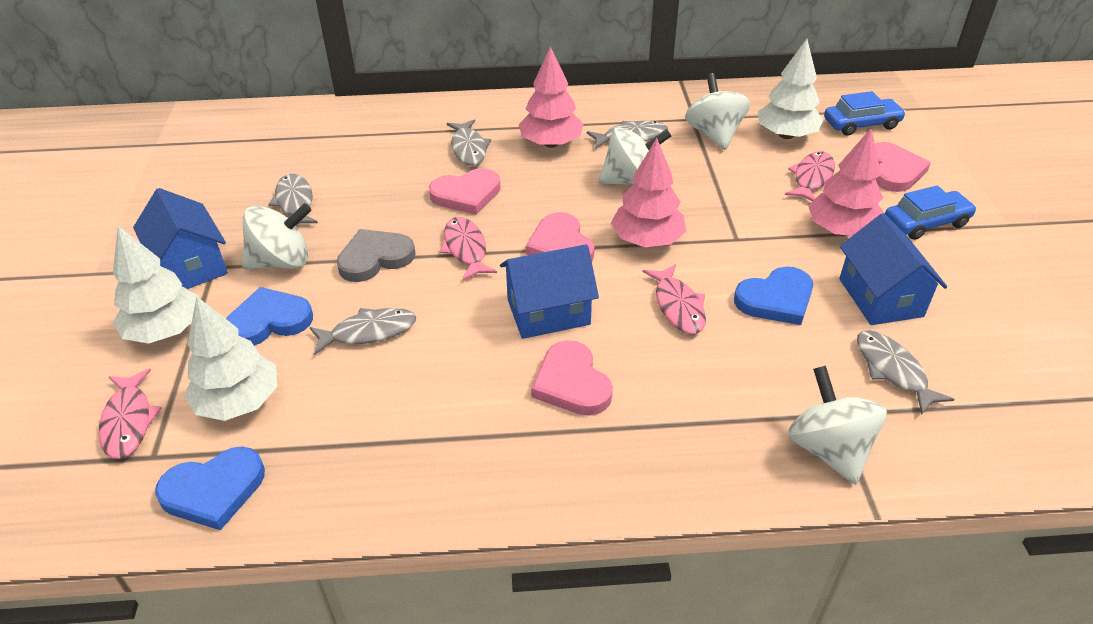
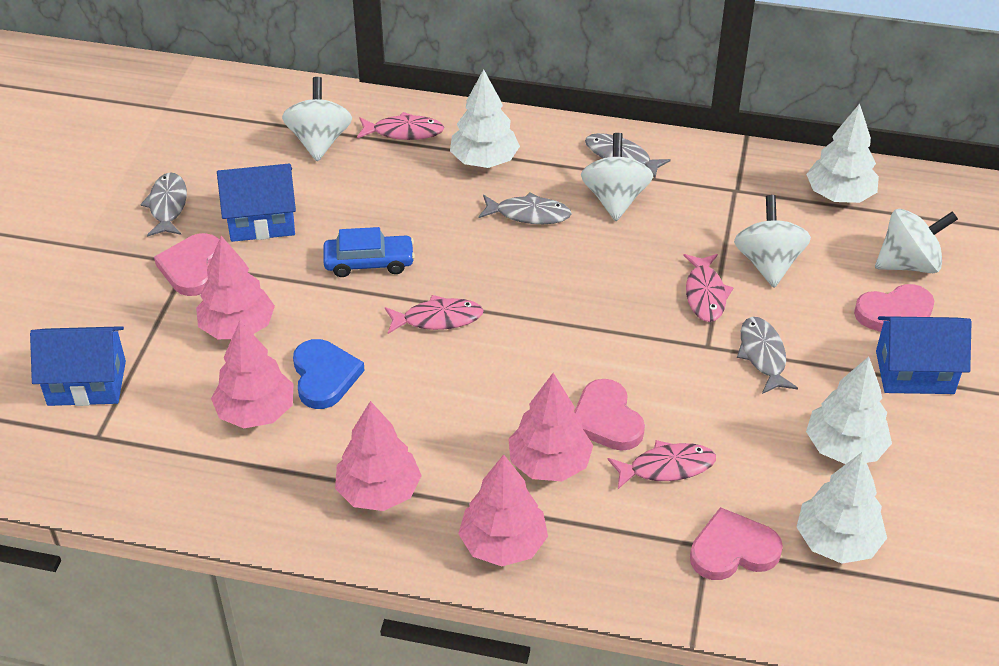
blue car: 2 -> 1
blue heart: 3 -> 1
grey fish: 5 -> 4
grey heart: 1 -> 0
pink tree: 3 -> 5
white tree: 3 -> 4

